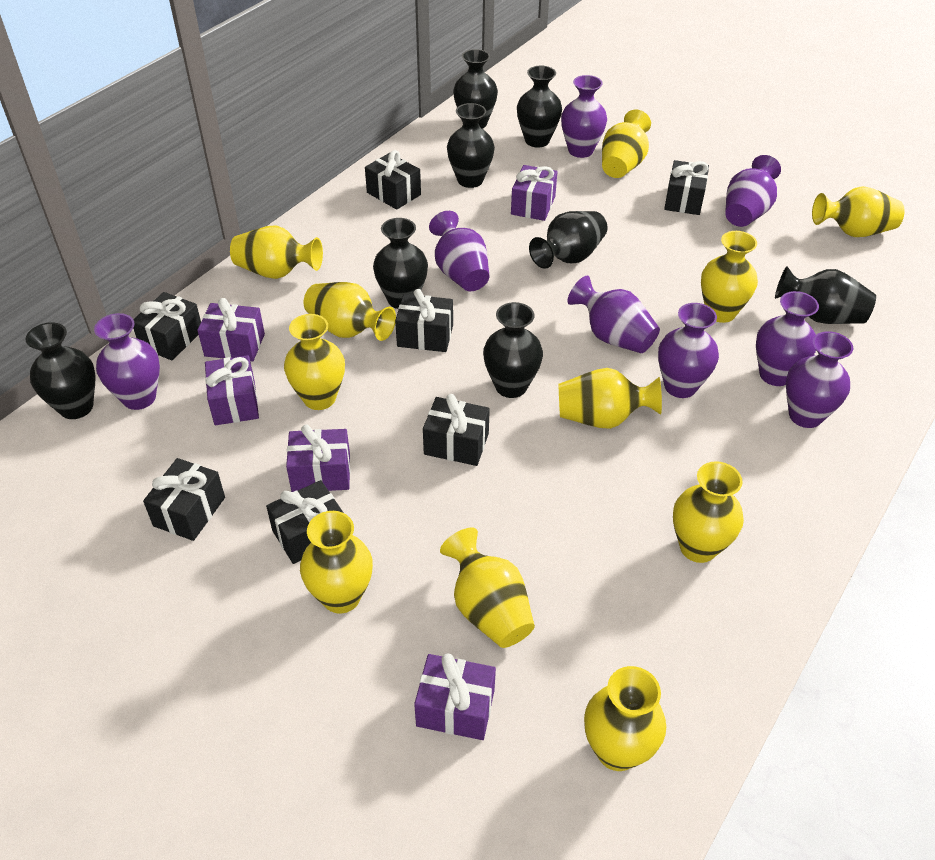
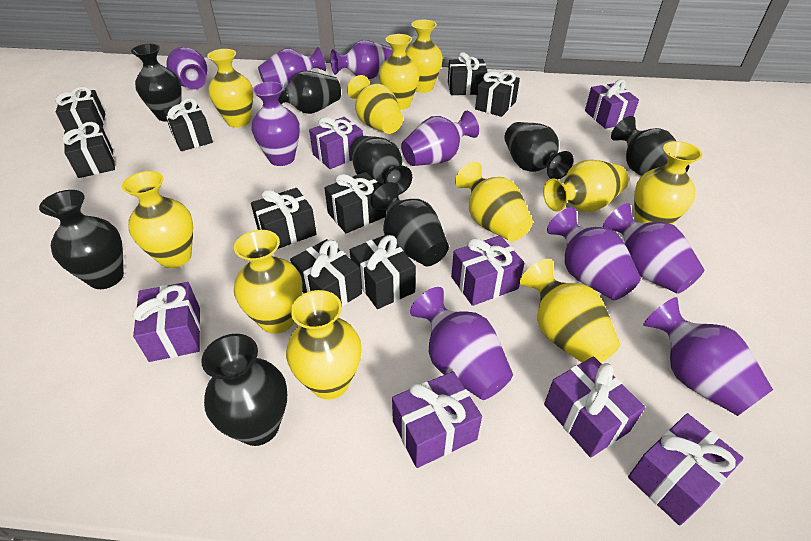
black gift: 7 -> 9
purple gift: 5 -> 7
purple vase: 8 -> 9

